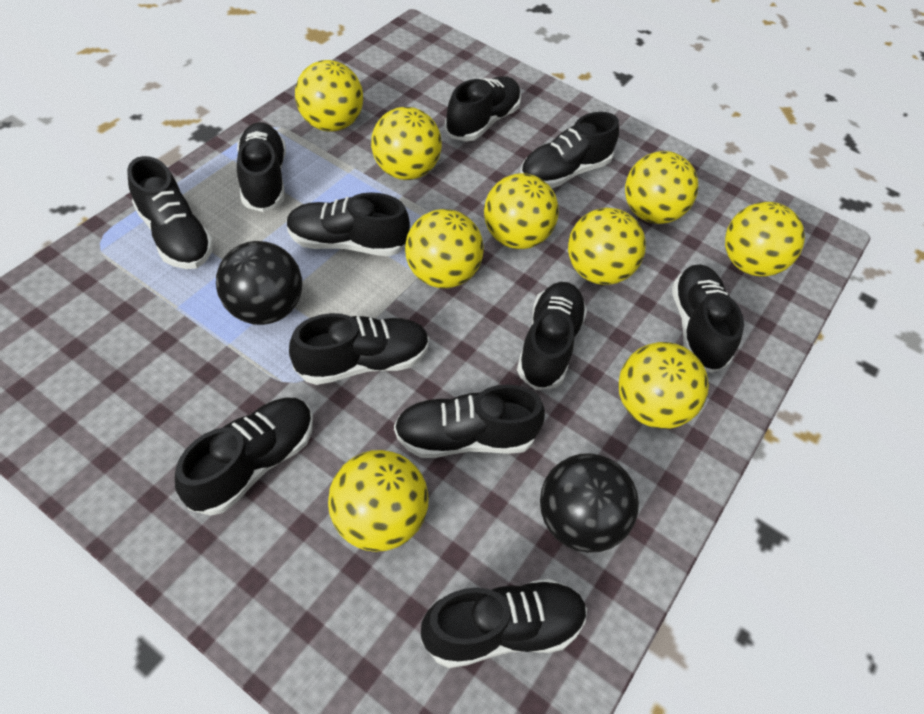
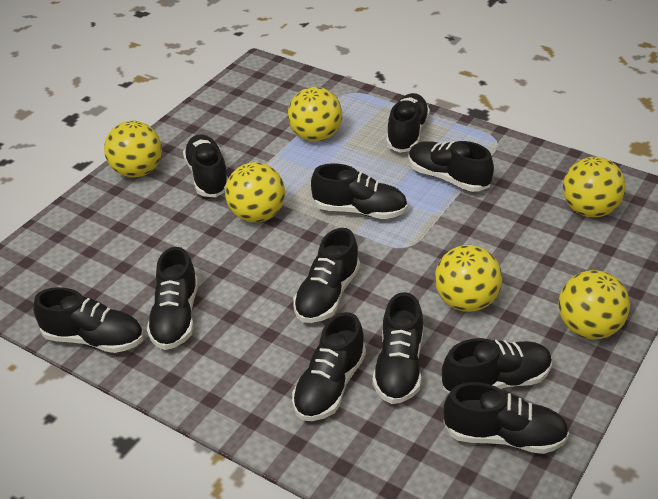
black ball: 2 -> 0
yellow ball: 9 -> 6

